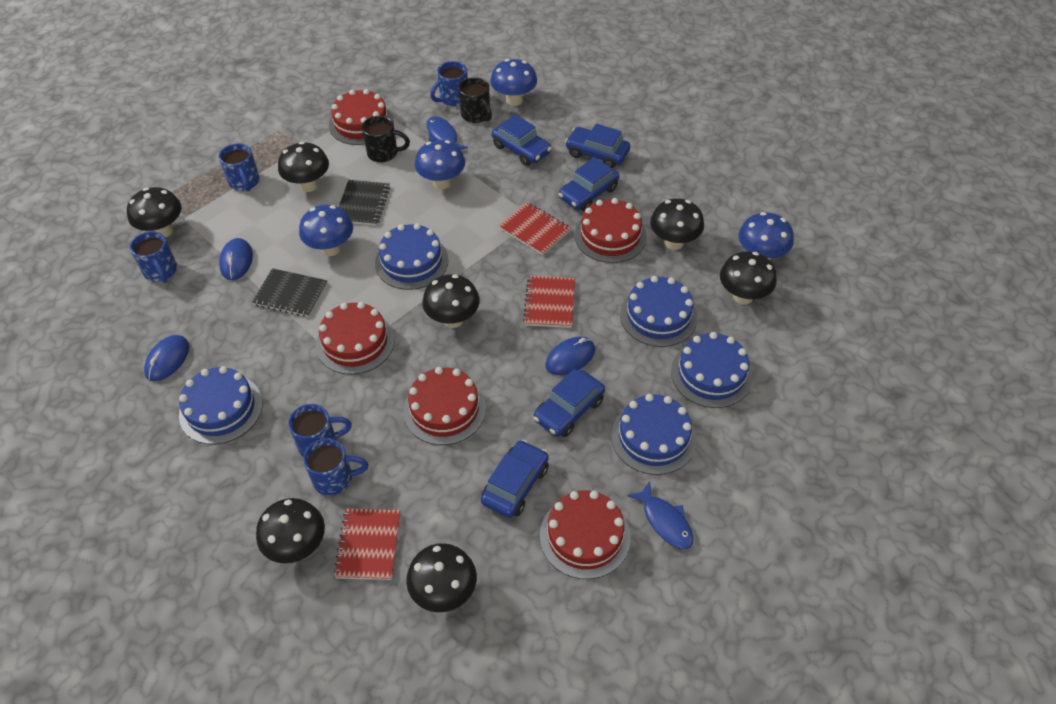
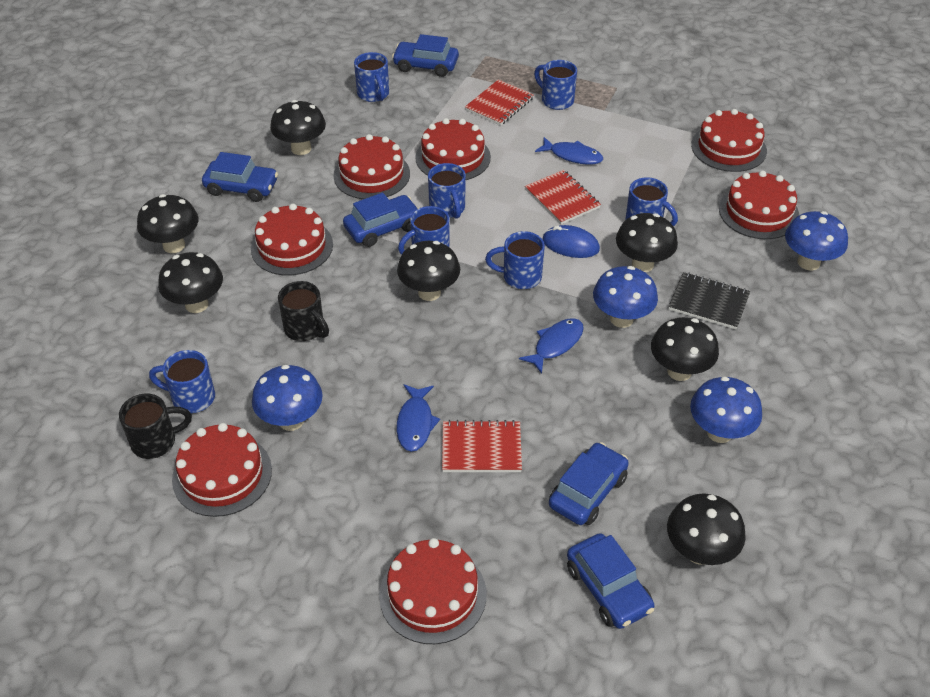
black notebook: 2 -> 1
blue cake: 5 -> 0
blue fish: 2 -> 3
blue mouse: 3 -> 1
blue mug: 5 -> 7
red cake: 5 -> 7

